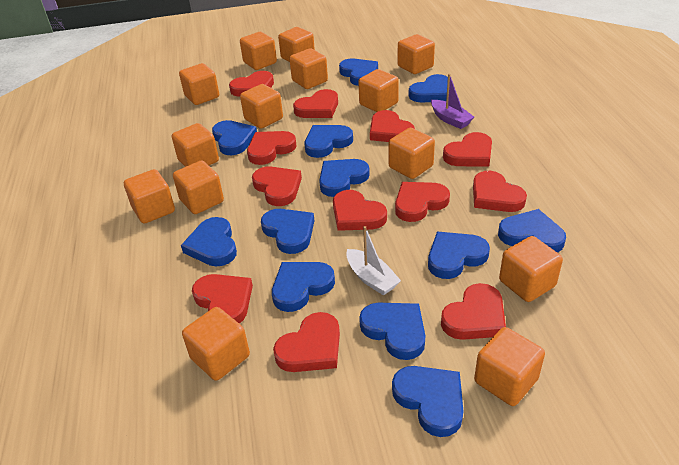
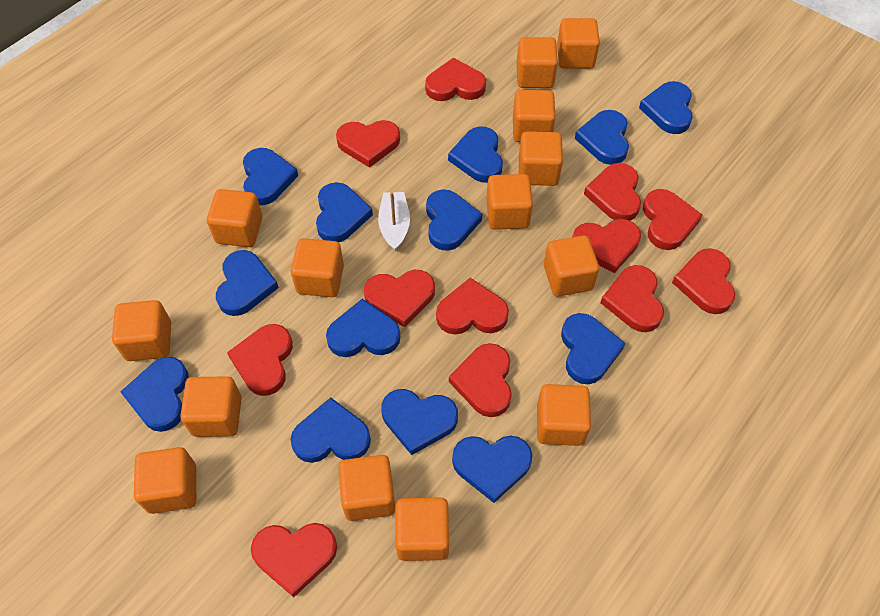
blue heart: 12 -> 13
purple boat: 1 -> 0

